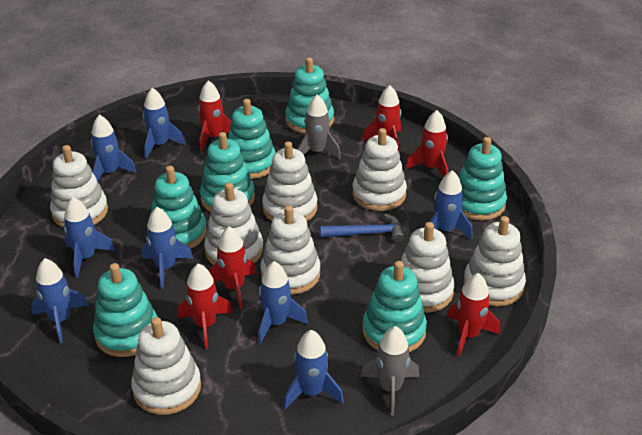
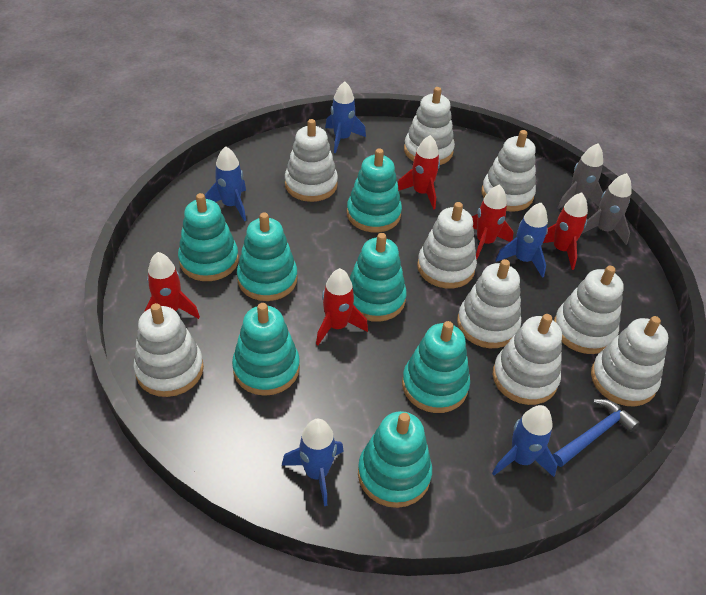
blue rocket: 8 -> 5
red rocket: 6 -> 5
white stacking toy: 8 -> 9

